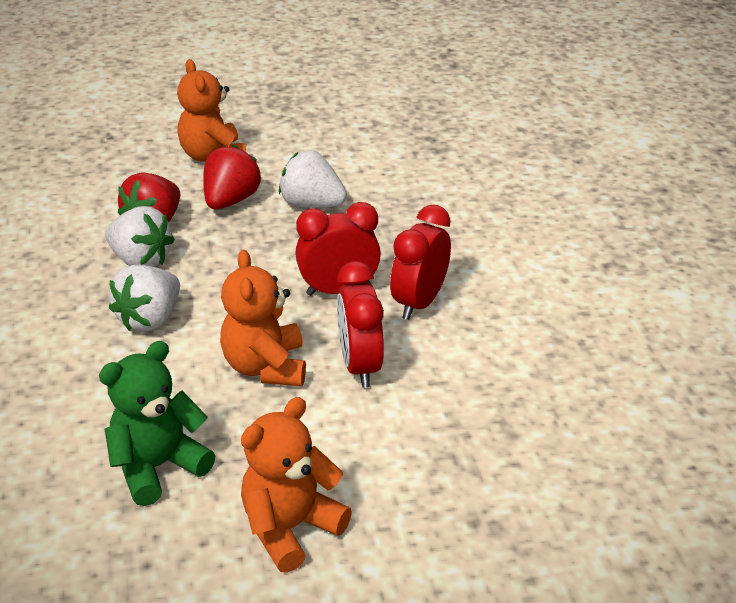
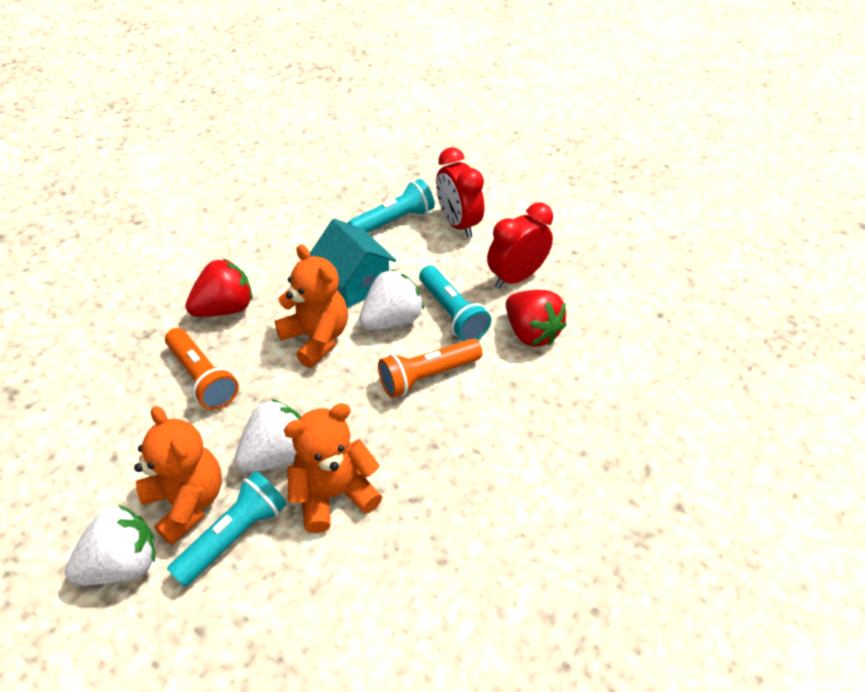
green teddy bear: 1 -> 0
orange flashlight: 0 -> 2
red clock: 3 -> 2
turquoise flashlight: 0 -> 3
turquoise house: 0 -> 1

